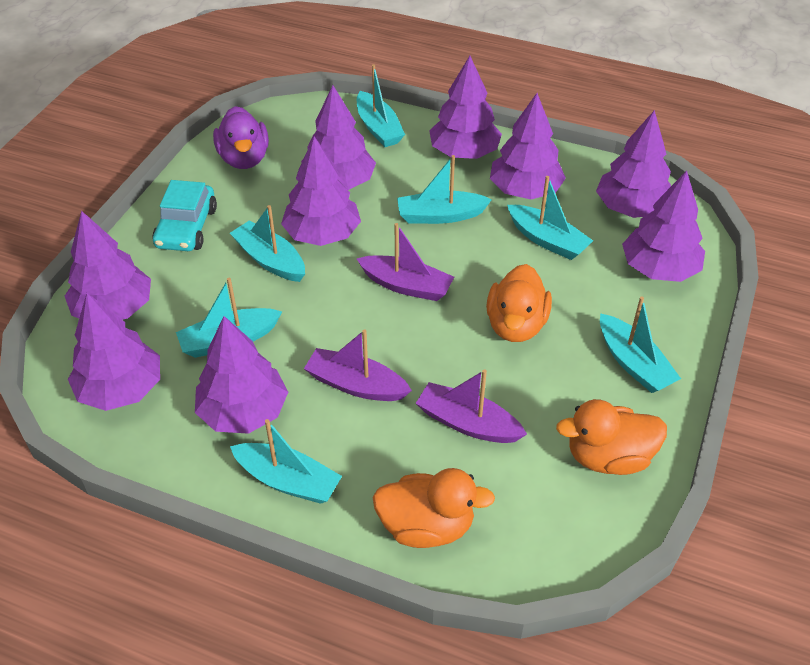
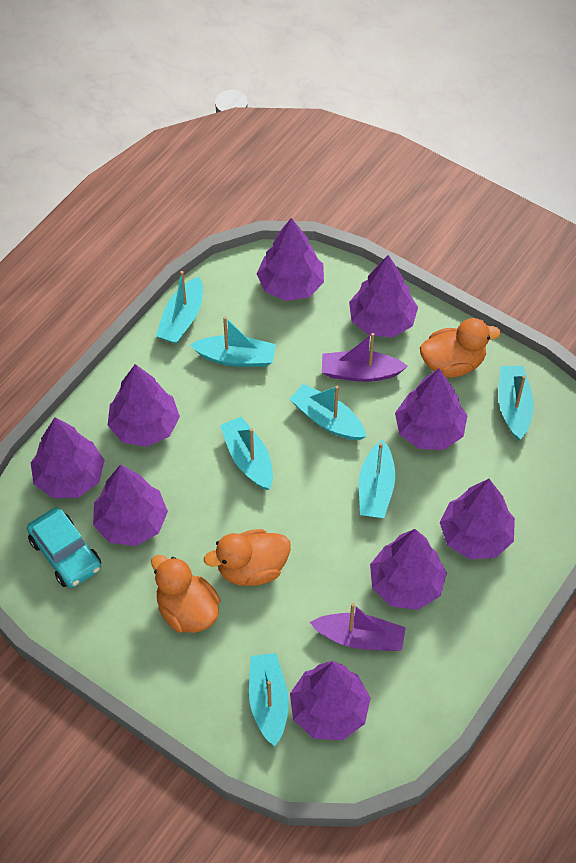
purple boat: 3 -> 2
purple duck: 1 -> 0

